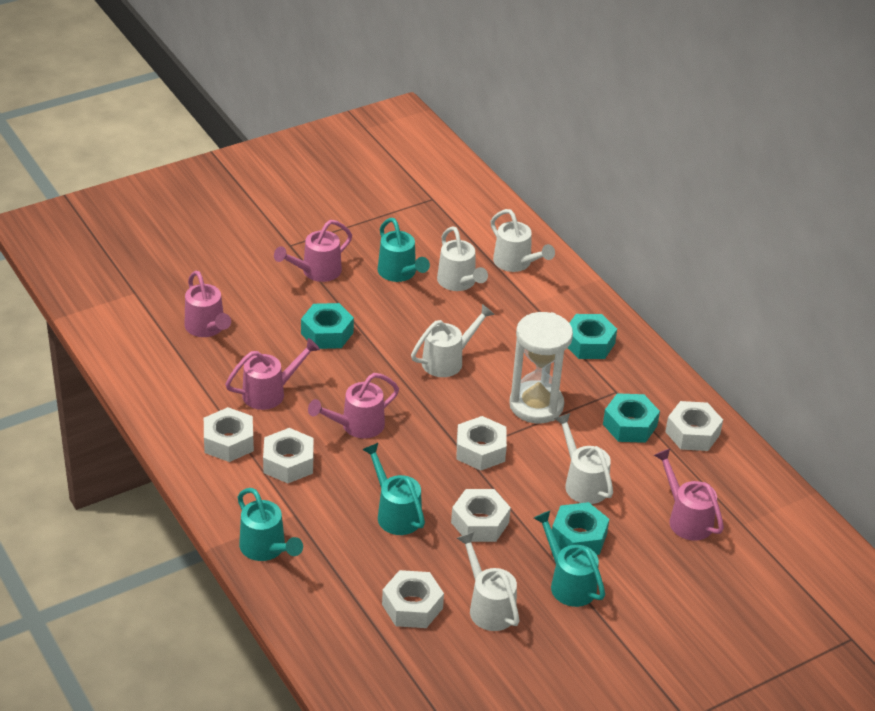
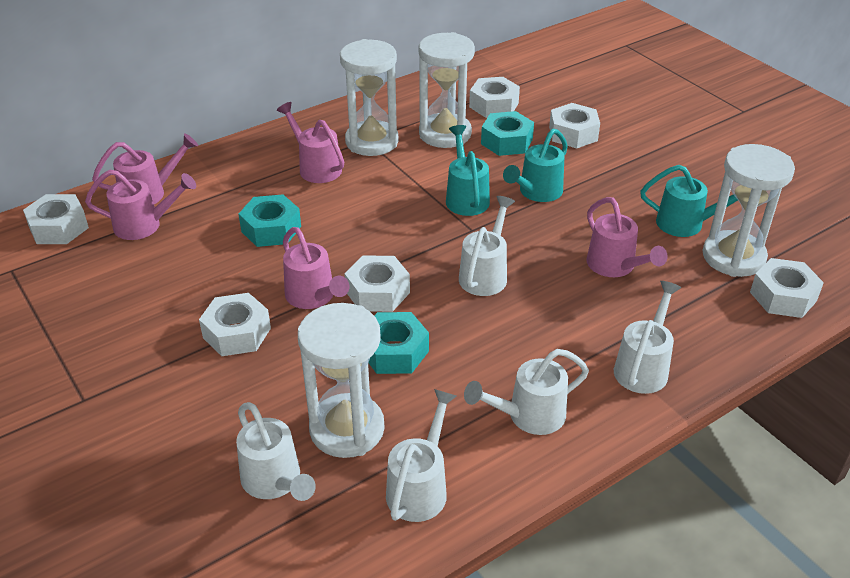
turquoise nut: 4 -> 3
turquoise watering can: 4 -> 3
white hourglass: 1 -> 4

